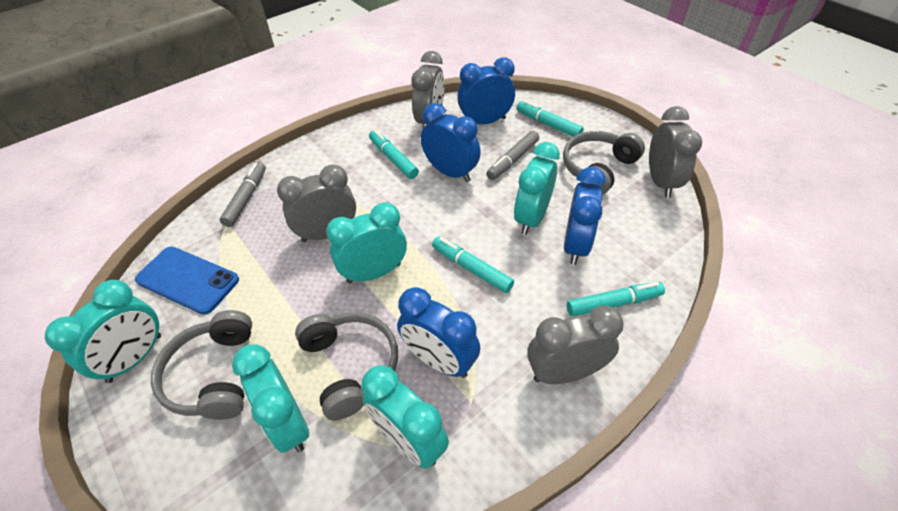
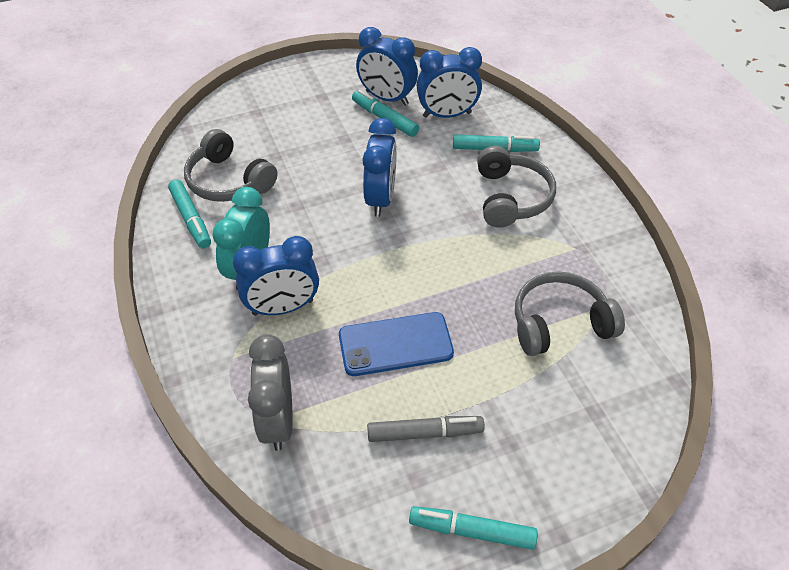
grey clock: 4 -> 1
grey marker: 2 -> 1
turquoise clock: 5 -> 1

